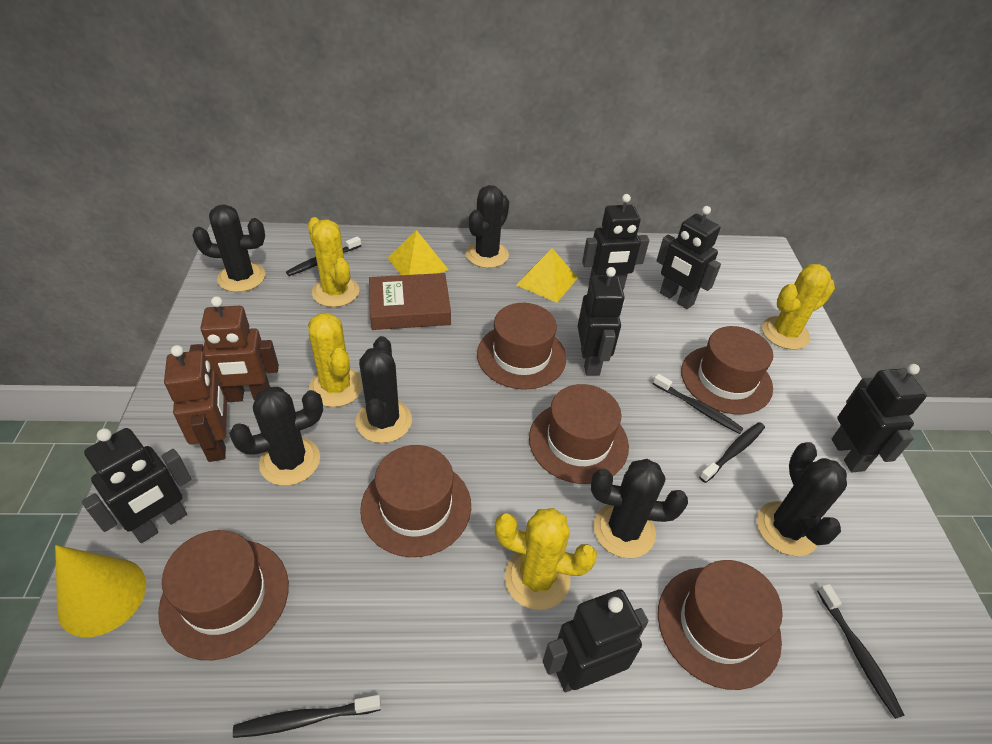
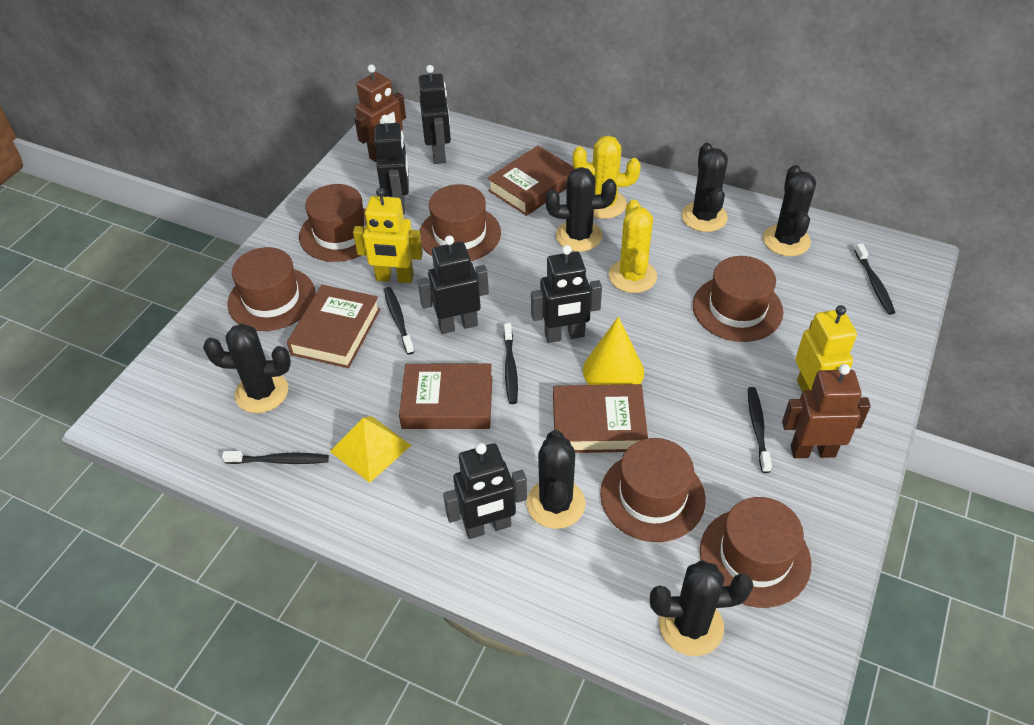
black robot: 6 -> 5
brown book: 1 -> 4
yellow cactus: 4 -> 2
yellow pyramid: 2 -> 1
yellow robot: 0 -> 2

